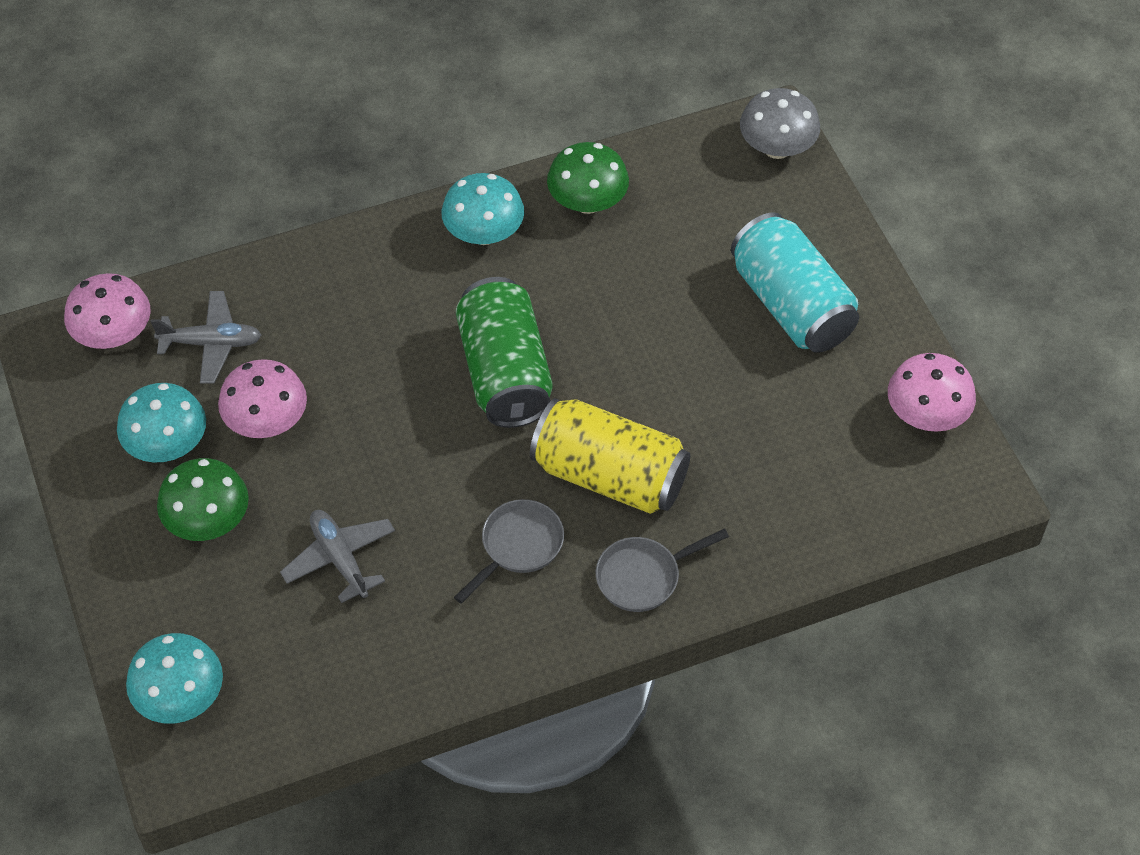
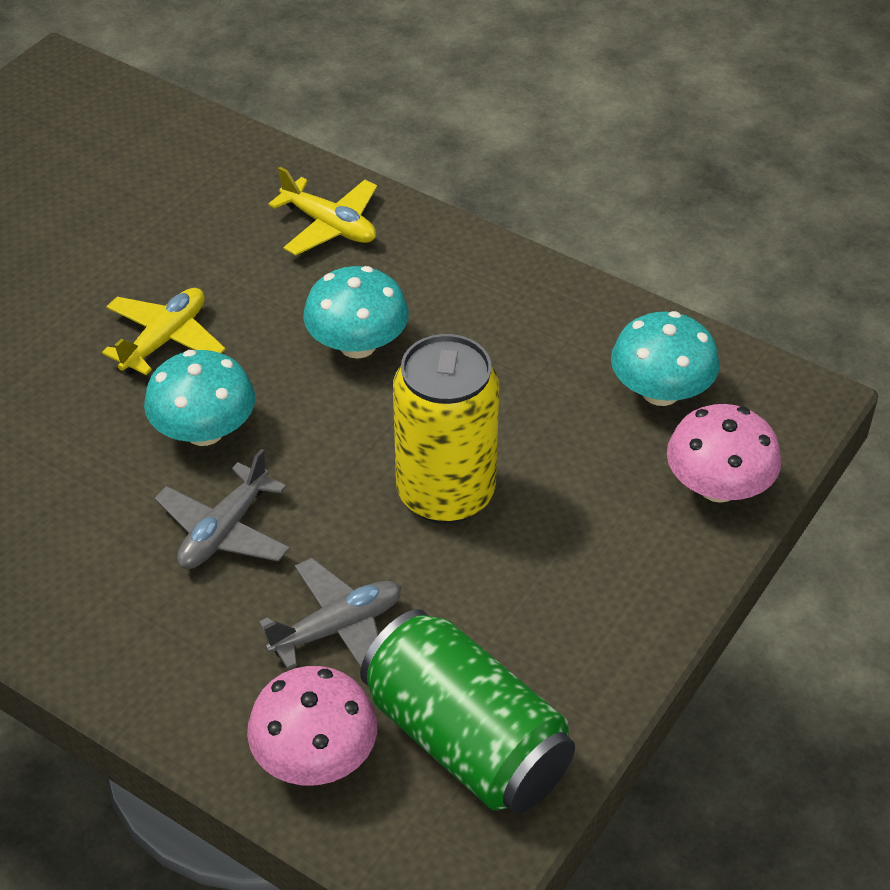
green mushroom: 2 -> 0
grey mushroom: 1 -> 0
grey pan: 2 -> 0
pink mushroom: 3 -> 2
turquoise can: 1 -> 0
yellow plane: 0 -> 2

